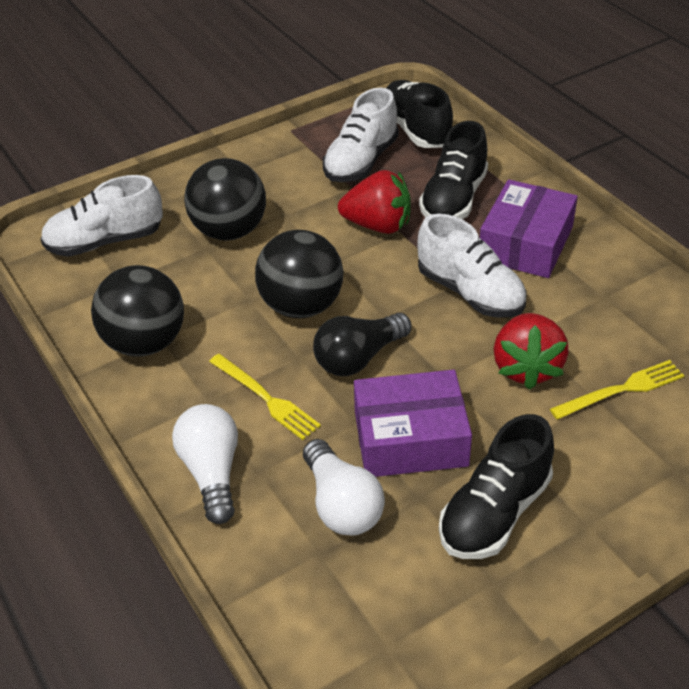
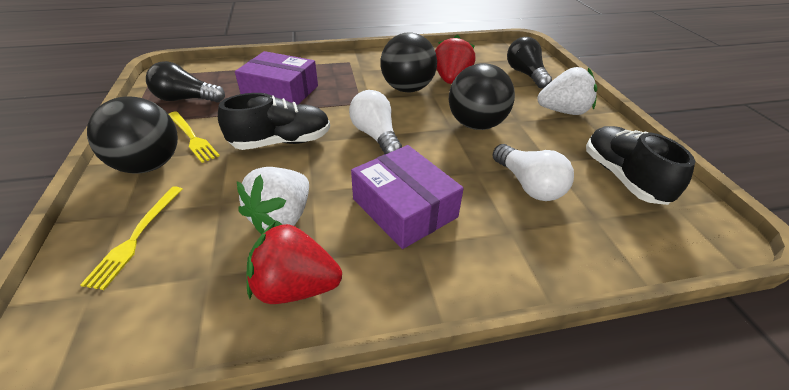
black light bulb: 1 -> 2
black shoe: 3 -> 2
white shoe: 3 -> 0
white strawberry: 0 -> 2

